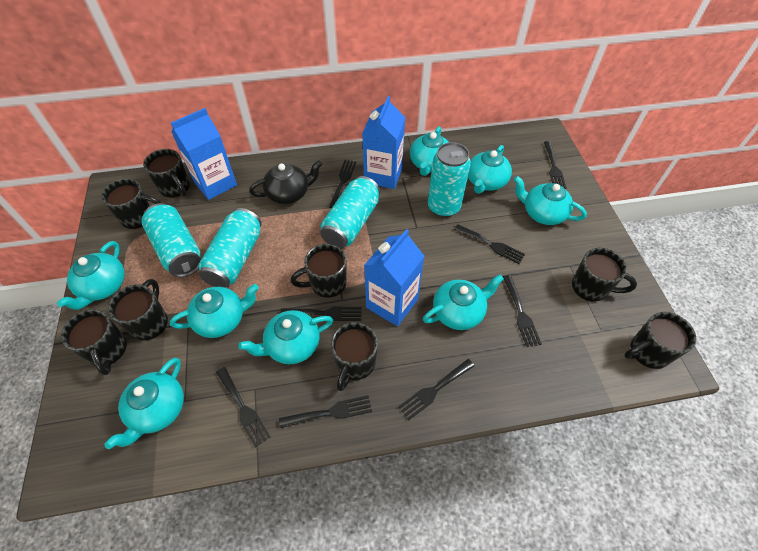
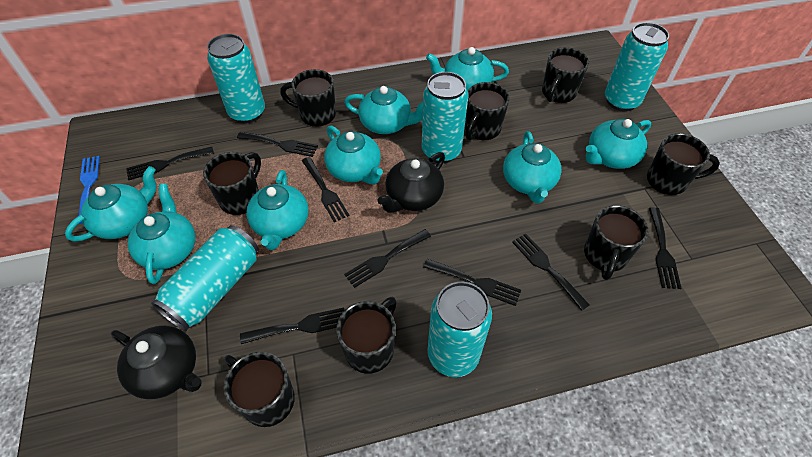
black teapot: 1 -> 2
blue carton: 3 -> 0
blue fork: 0 -> 1
turquoise can: 4 -> 5

